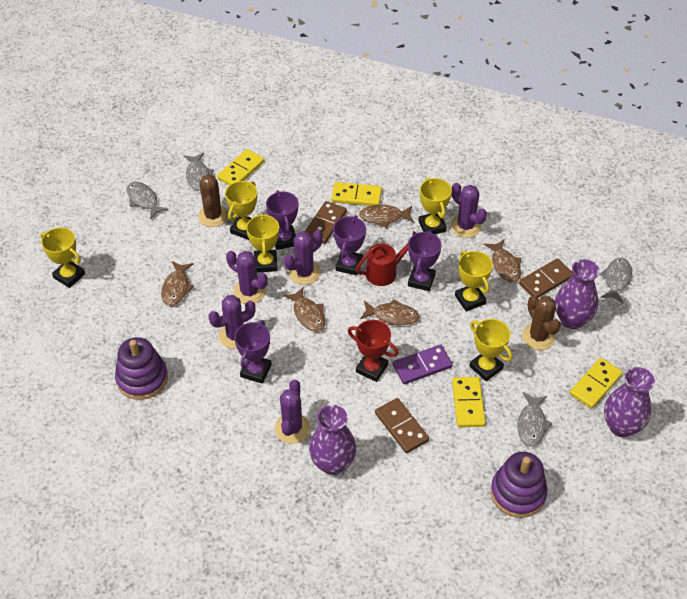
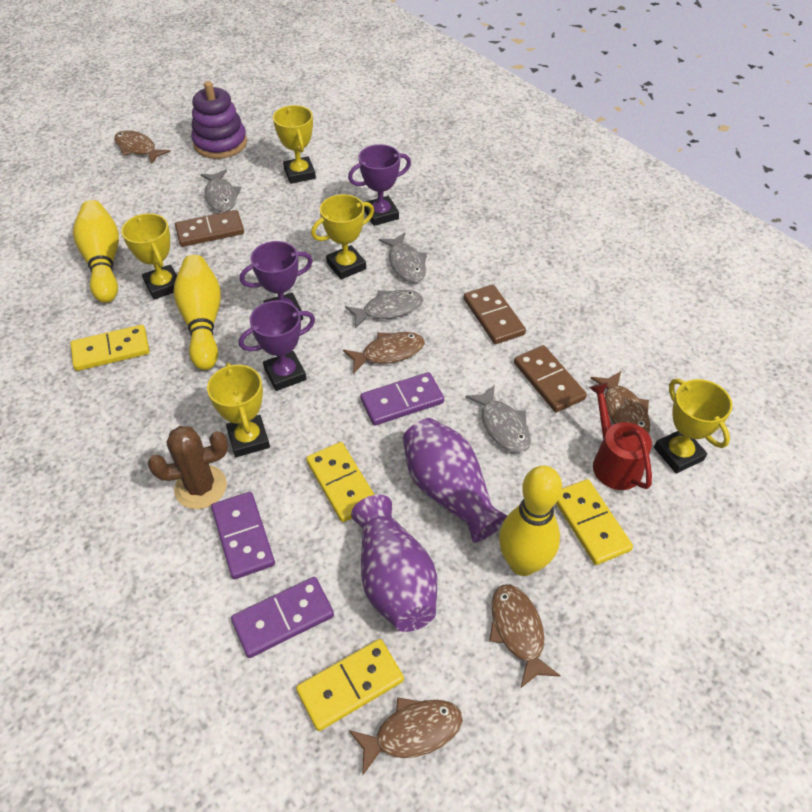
brown cactus: 2 -> 1
purple cactus: 5 -> 0
purple domino: 1 -> 3
purple stacking toy: 2 -> 1
purple trophy: 4 -> 3
purple vase: 3 -> 2
red trophy: 1 -> 0
yellow bowling pin: 0 -> 3
yellow trophy: 6 -> 5

